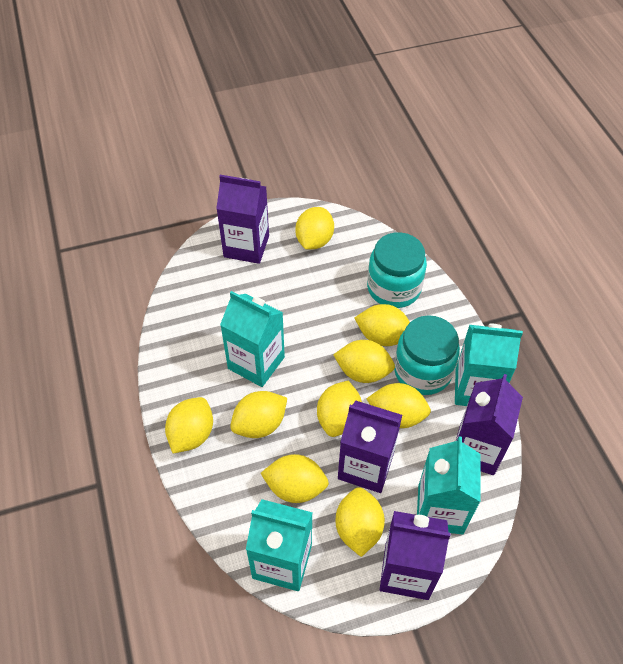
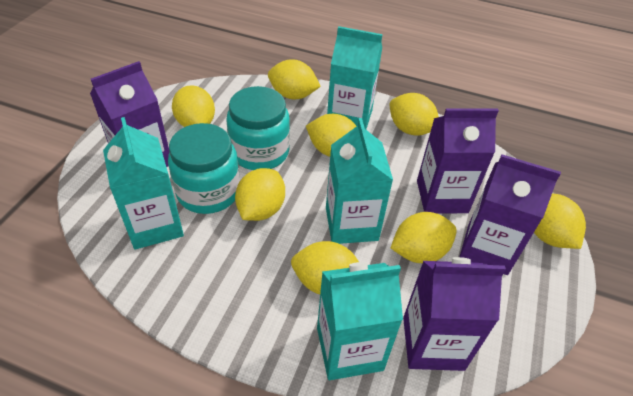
yellow lemon: 9 -> 8

